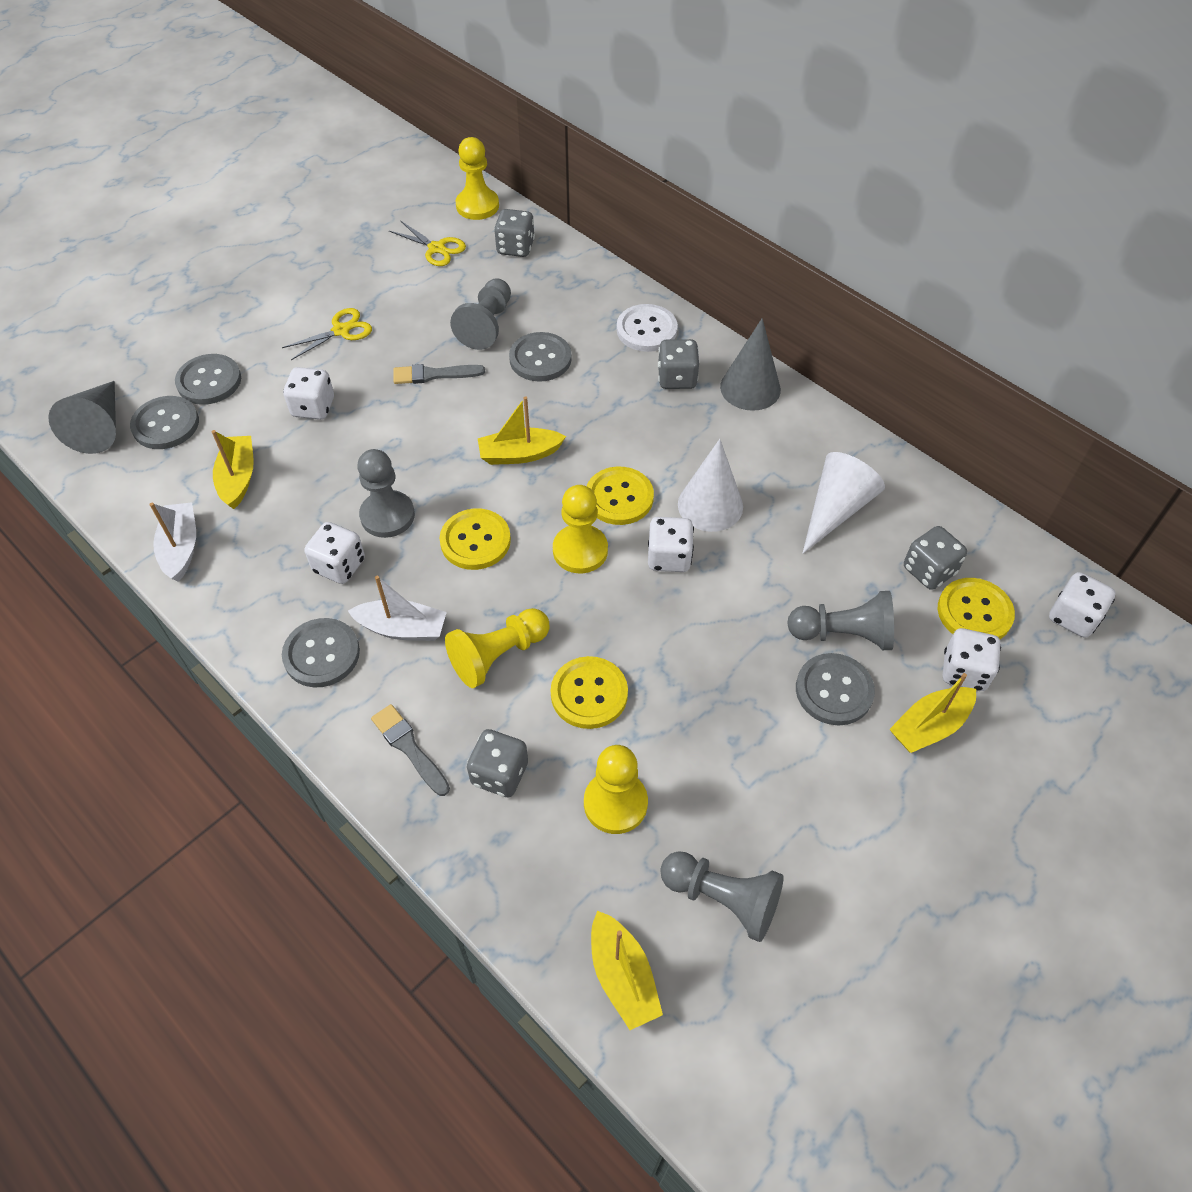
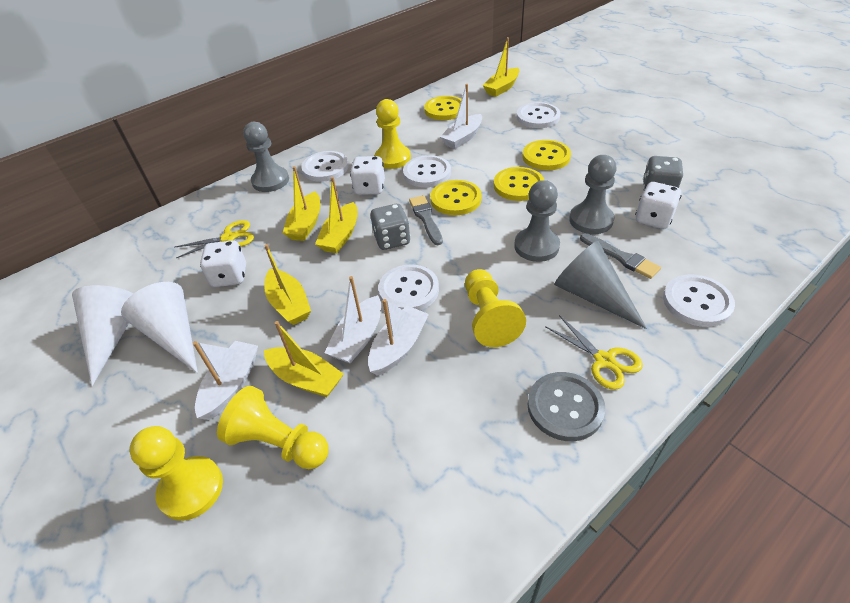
grey button: 5 -> 1
grey cone: 2 -> 1
grey dice: 4 -> 2
grey pawn: 4 -> 3
white boat: 2 -> 4
white button: 1 -> 5
white dice: 5 -> 3
yellow boat: 4 -> 5

